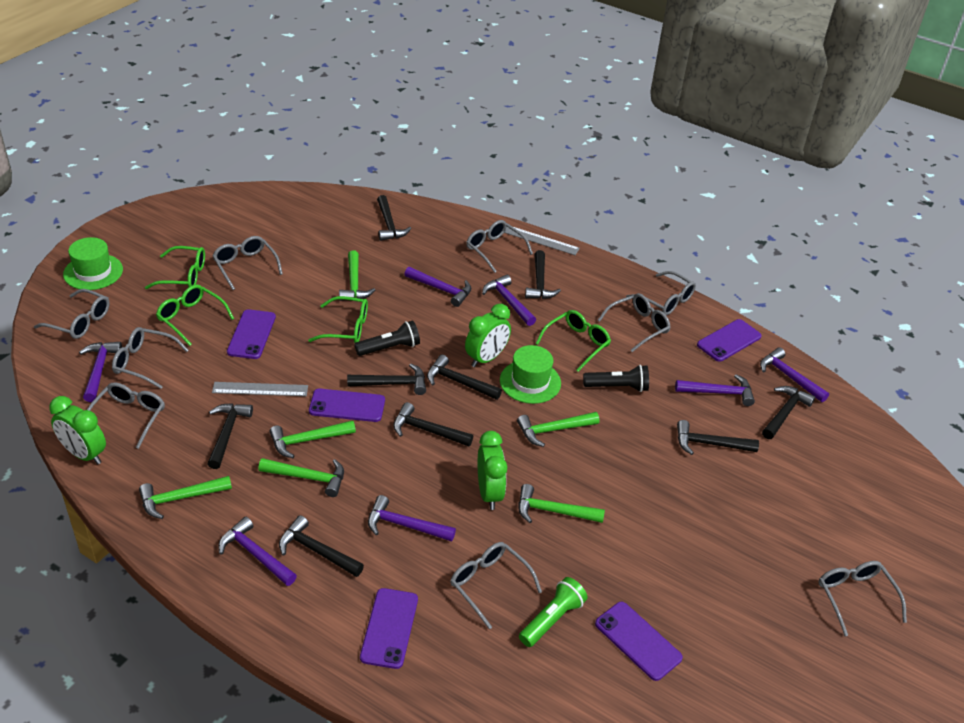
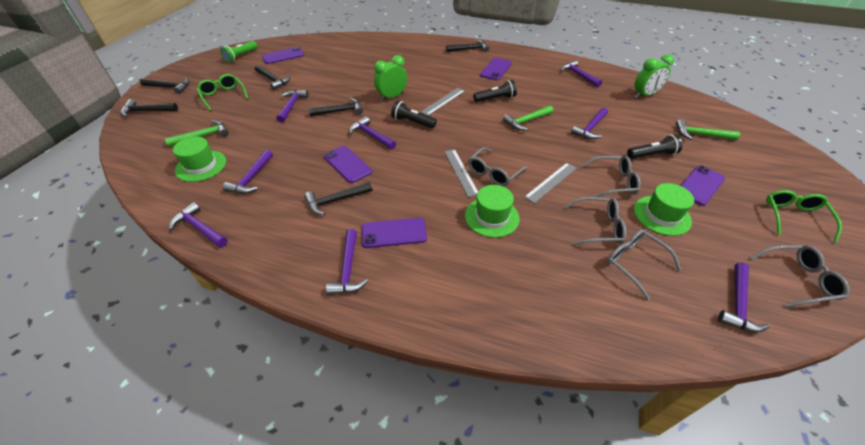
black flashlight: 2 -> 3
black hammer: 9 -> 6
green clock: 3 -> 2
green glasses: 4 -> 2
green hammer: 6 -> 3
green hat: 2 -> 3
grey glasses: 9 -> 5
grey ruler: 2 -> 3
purple hammer: 7 -> 8

